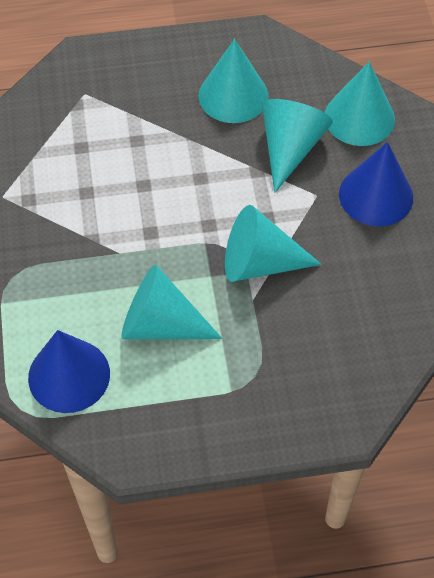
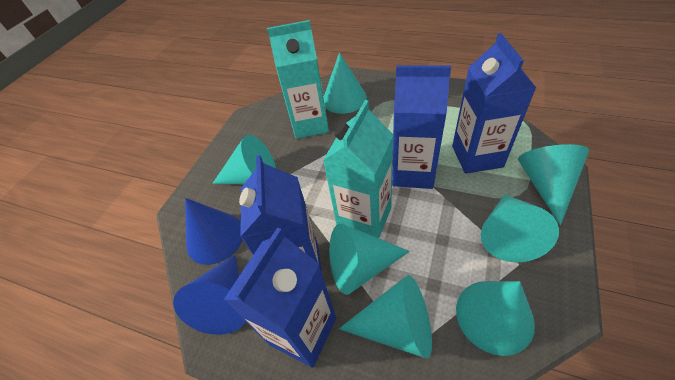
blue carton: 0 -> 4
turquoise carton: 0 -> 2
turquoise cone: 5 -> 7

